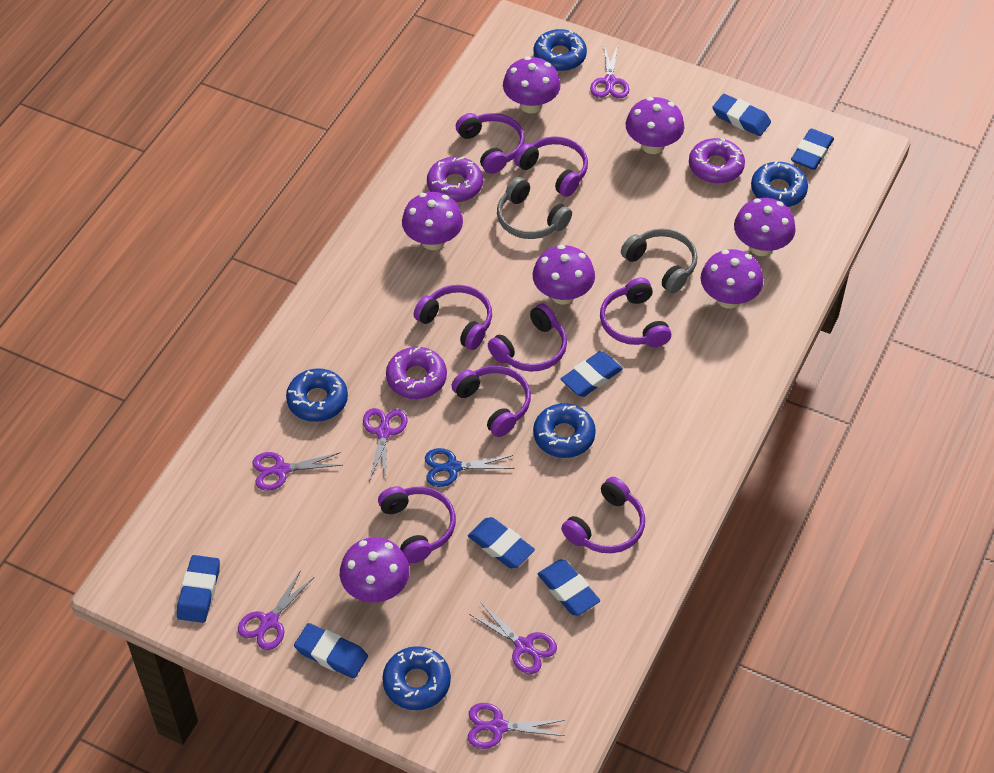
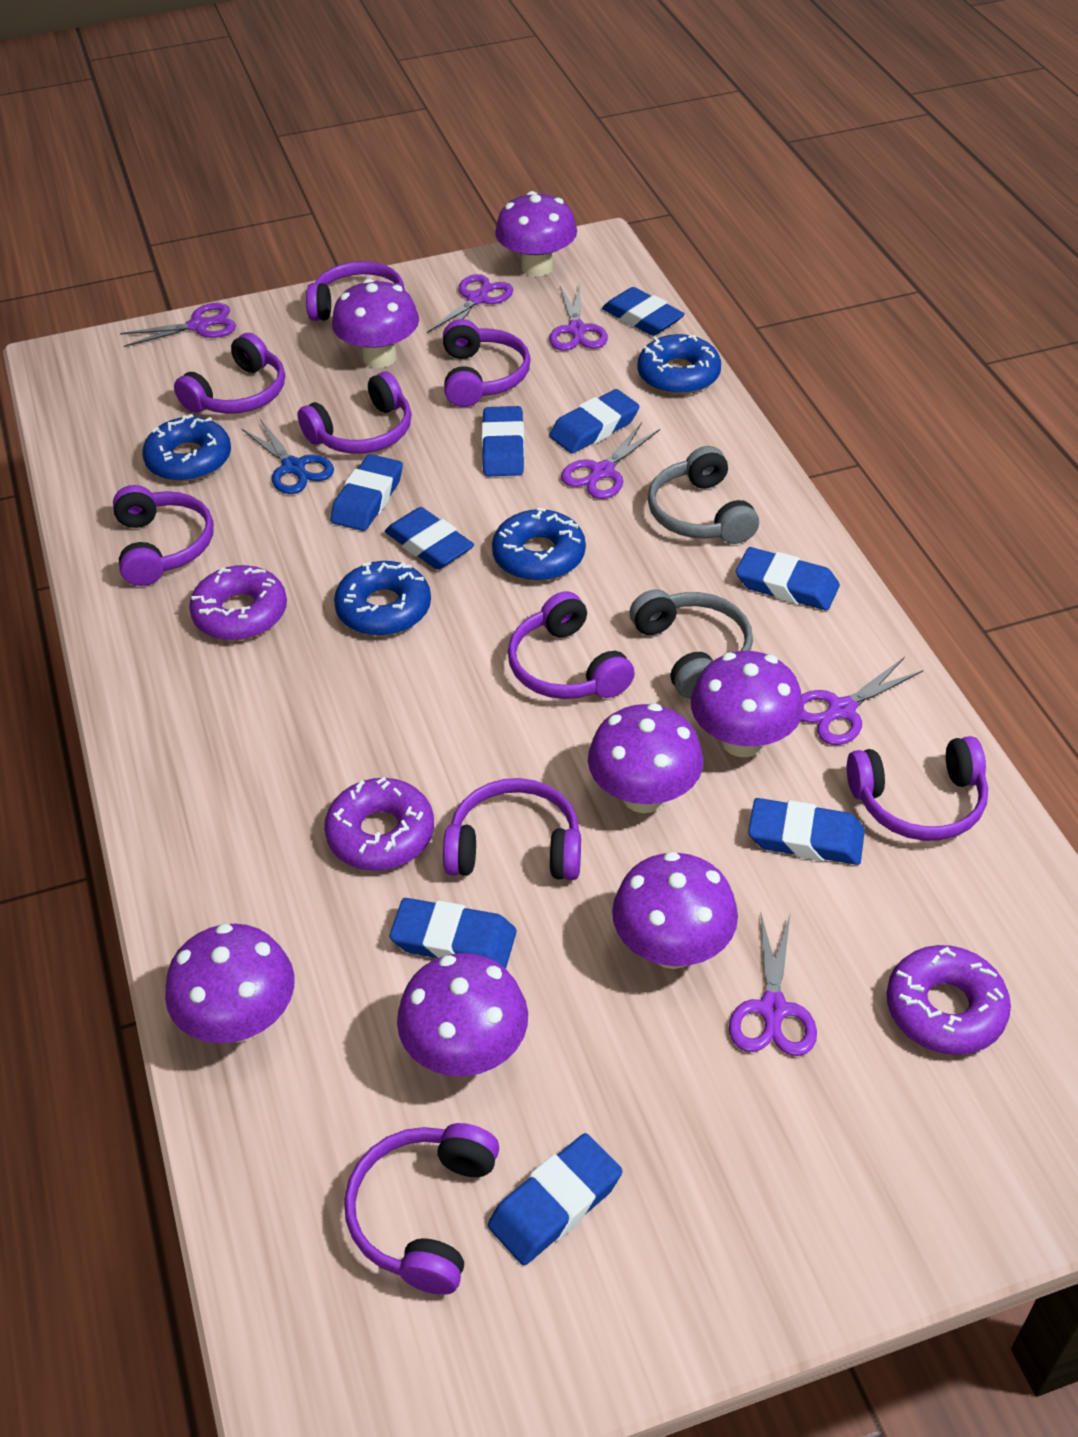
blue donut: 5 -> 4
blue eraser: 7 -> 9
purple headphones: 8 -> 9

